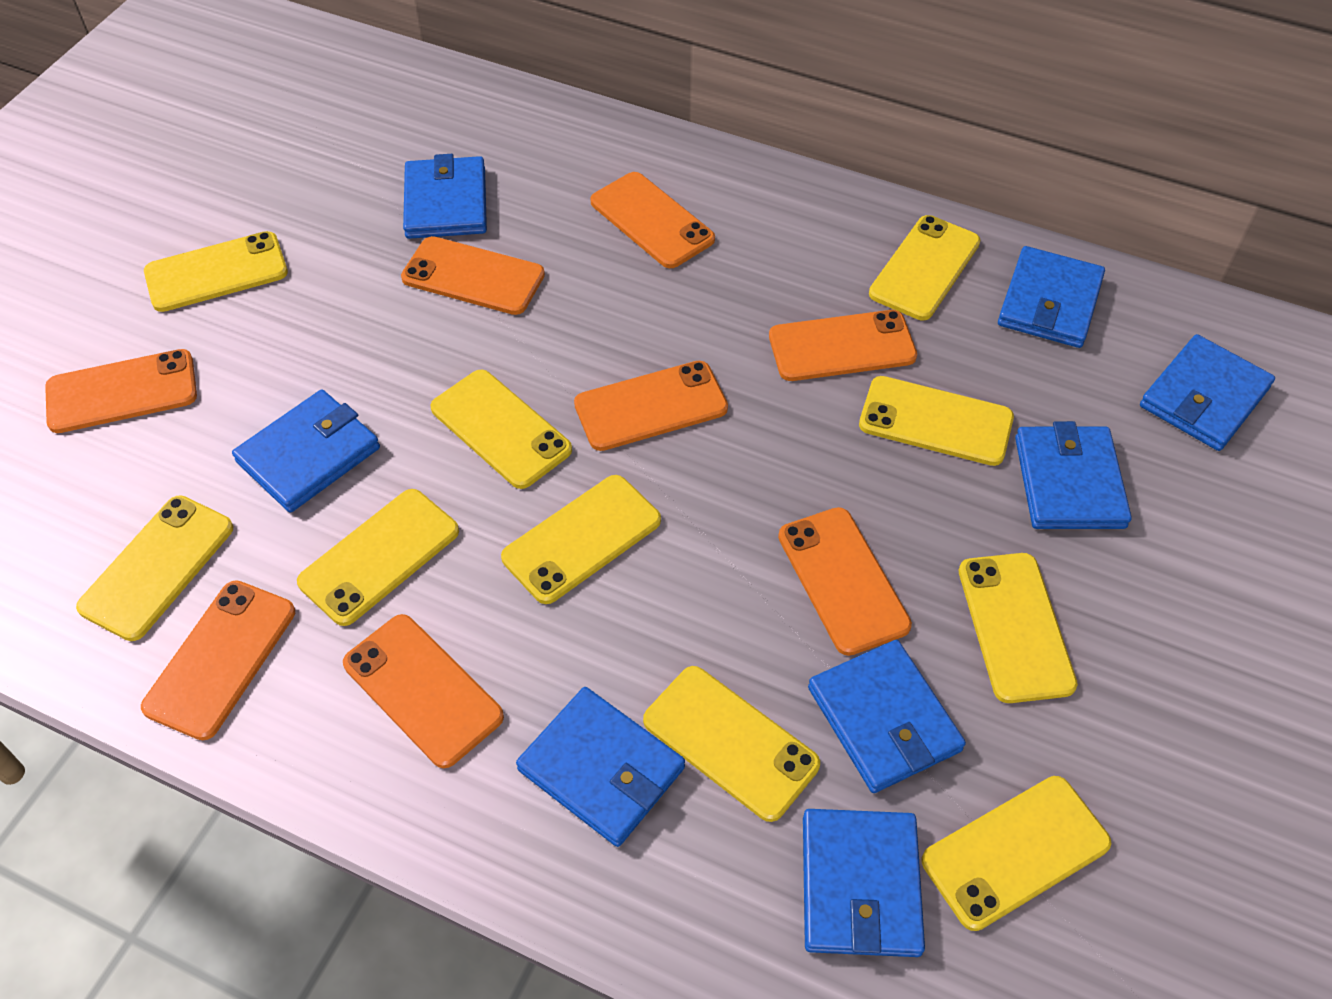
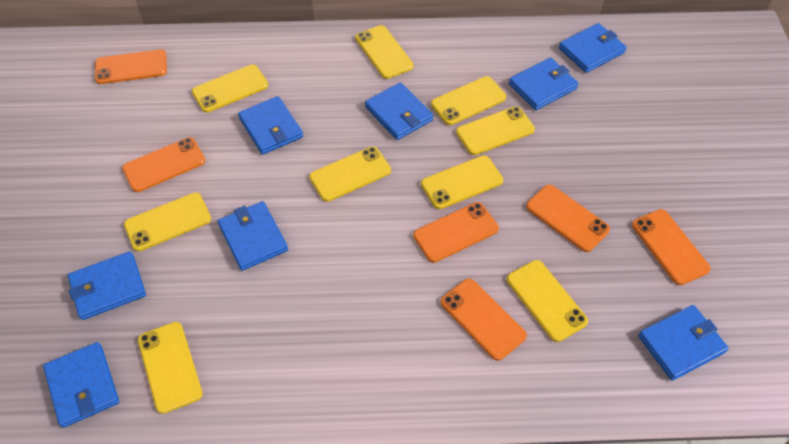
orange phone: 8 -> 6
yellow phone: 10 -> 9

